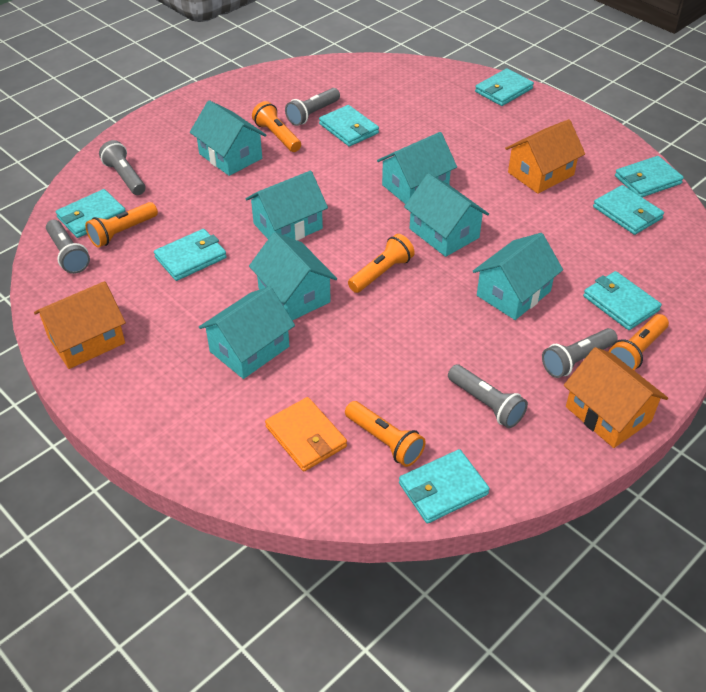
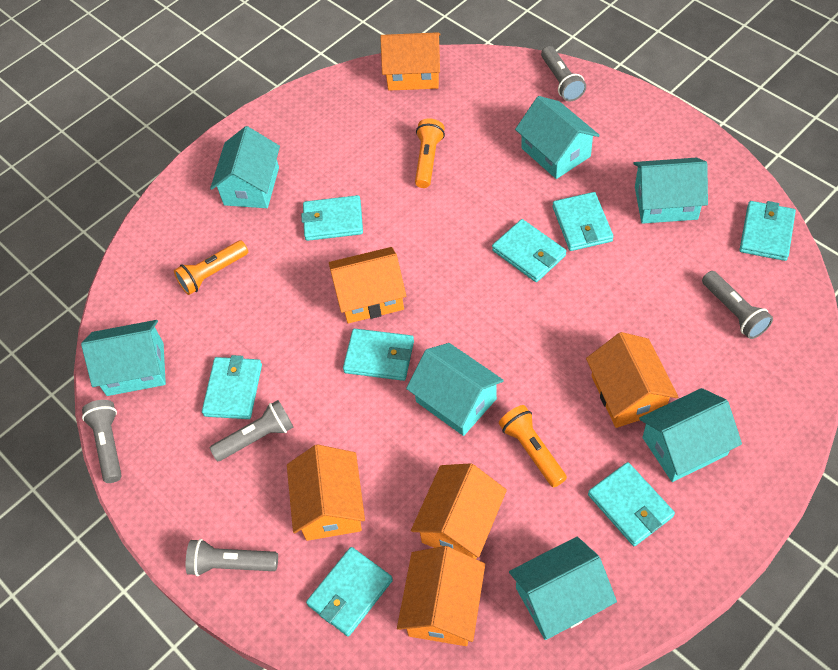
orange flashlight: 5 -> 3
orange house: 3 -> 6
orange wallet: 1 -> 0

